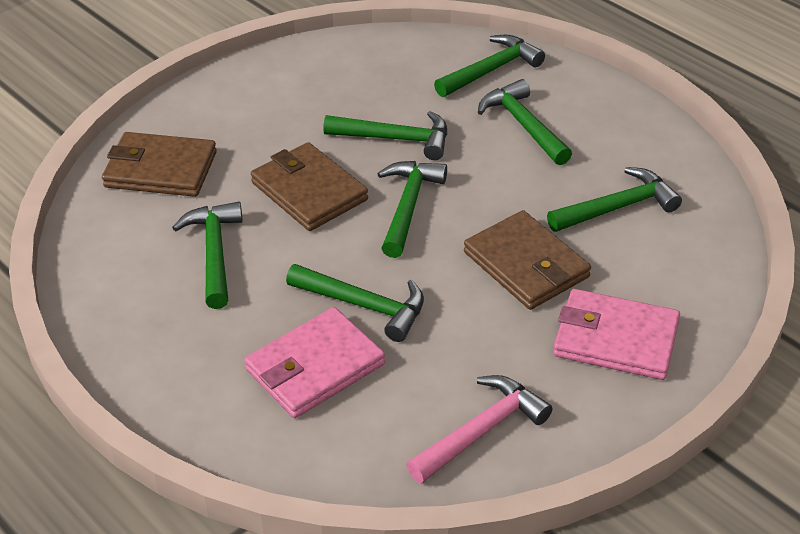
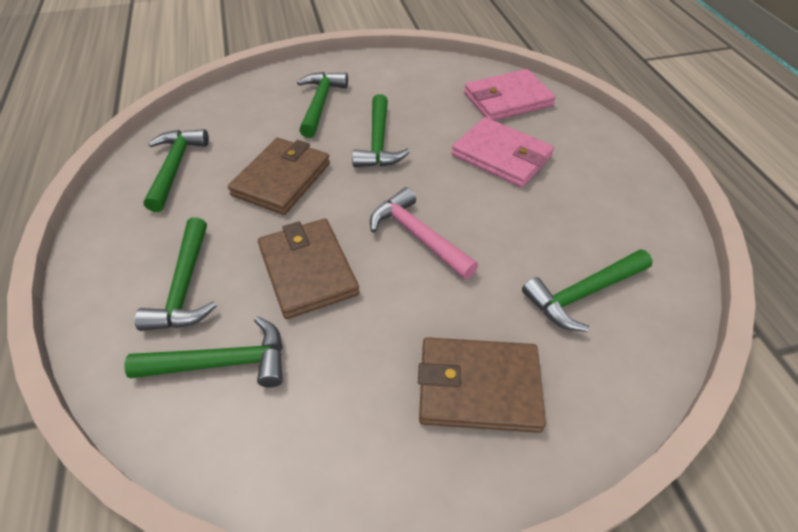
green hammer: 7 -> 6

